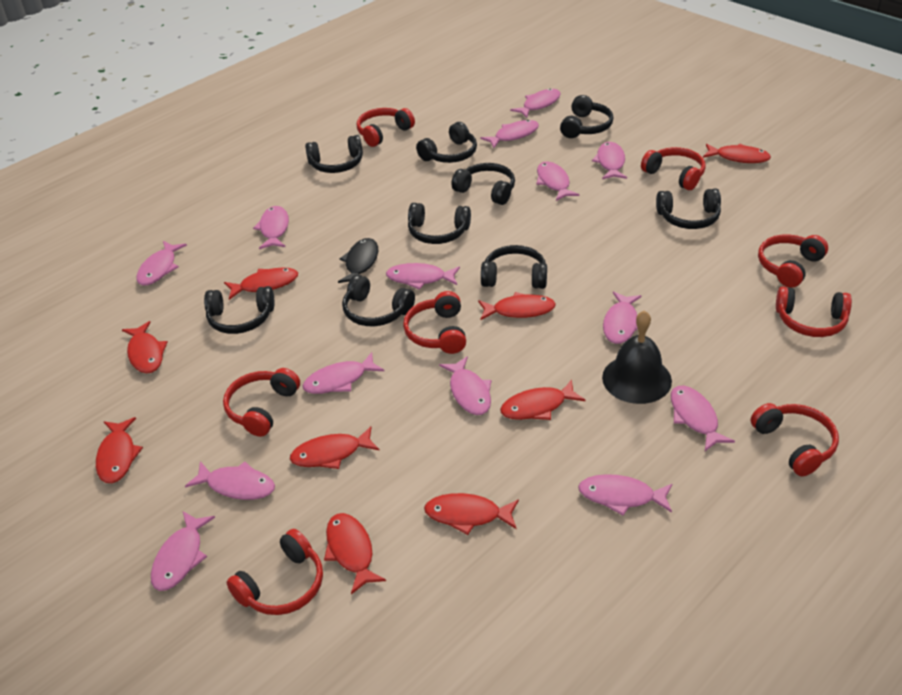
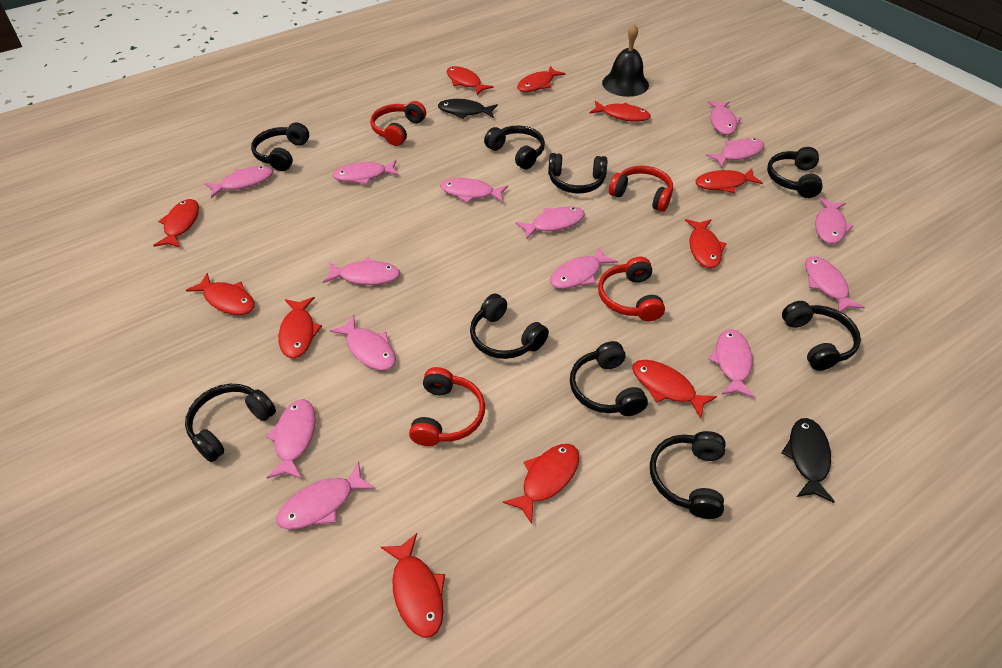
black fish: 1 -> 2
red fish: 9 -> 11
red headphones: 8 -> 4

